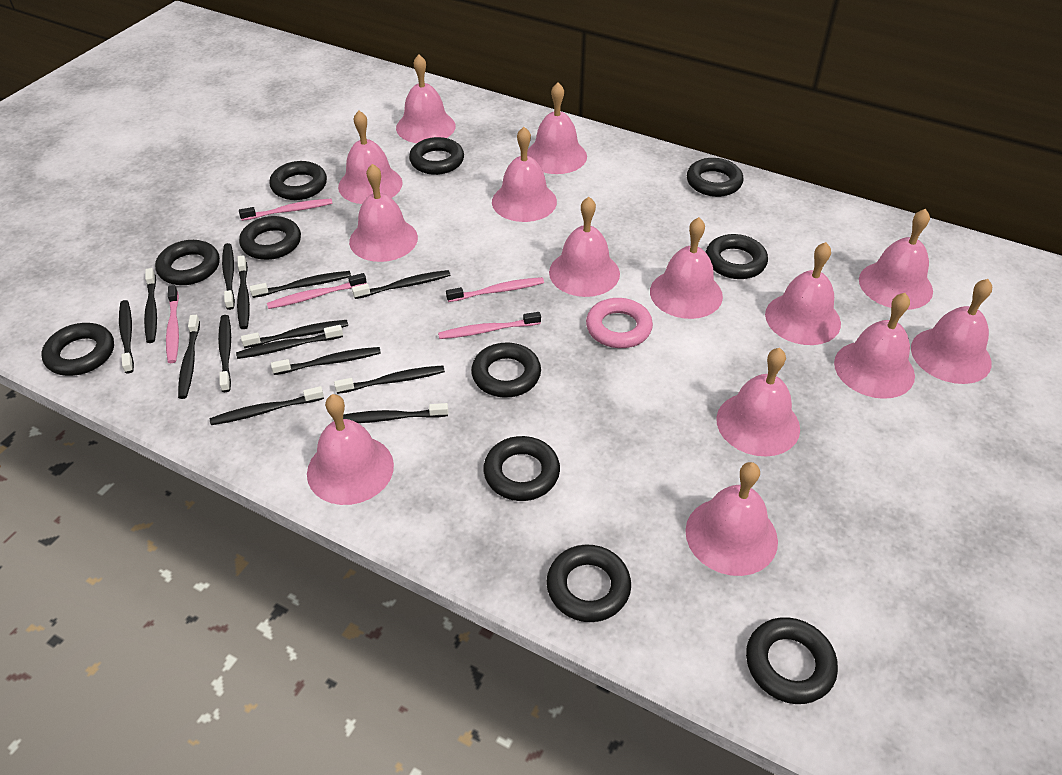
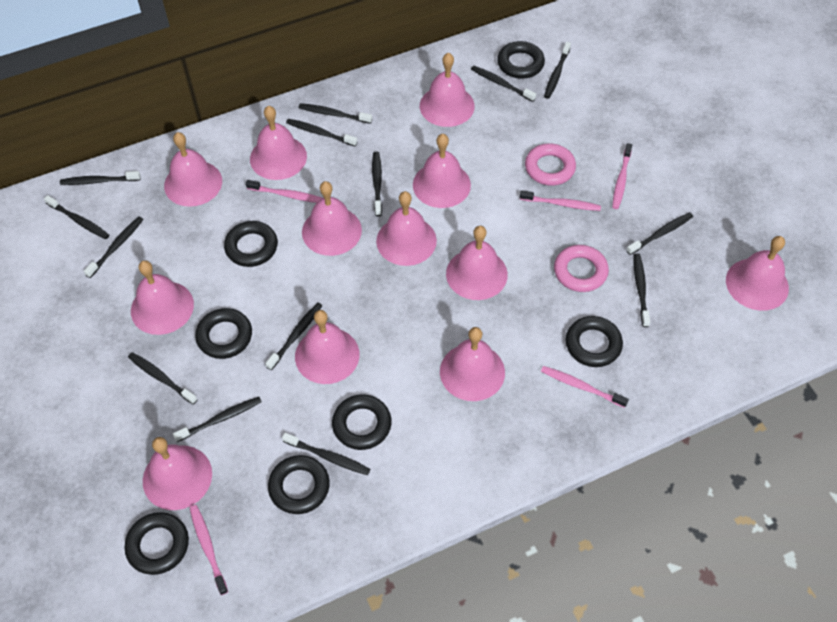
black ring: 11 -> 7
pink bell: 14 -> 12
pink ring: 1 -> 2

